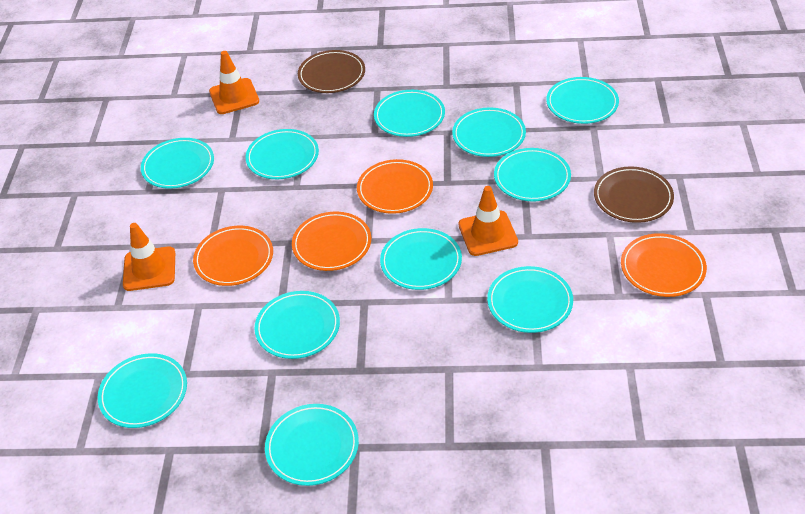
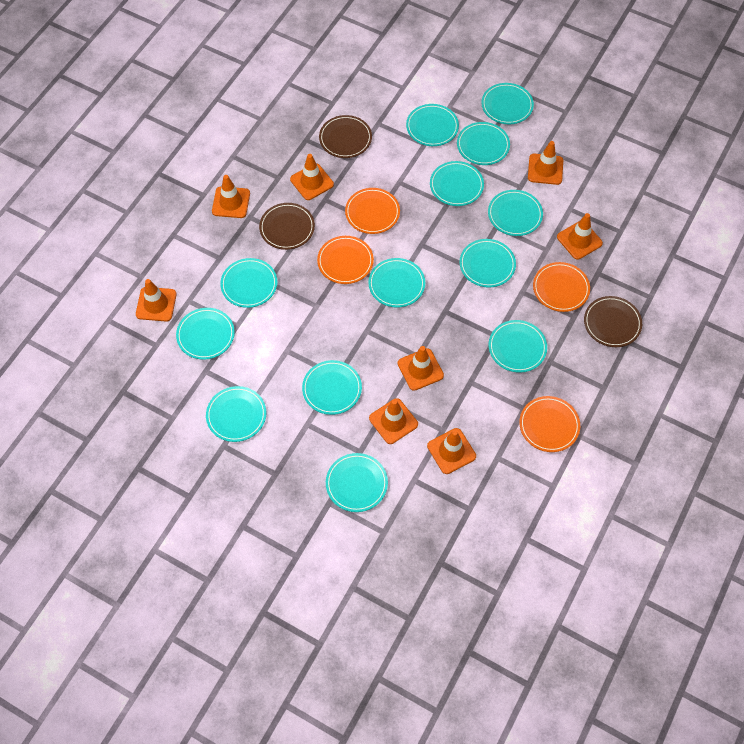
brown plate: 2 -> 3
orange traffic cone: 3 -> 8
turquoise plate: 11 -> 13

